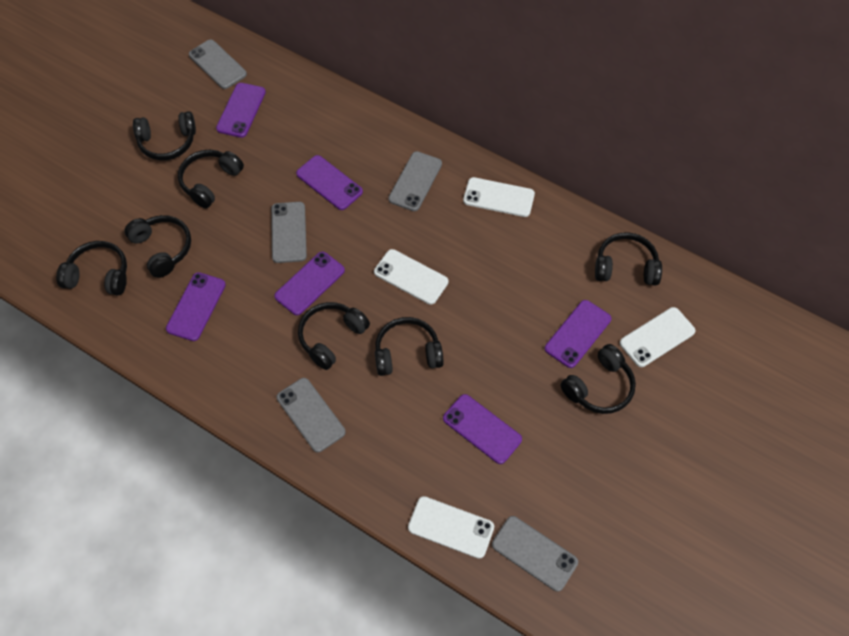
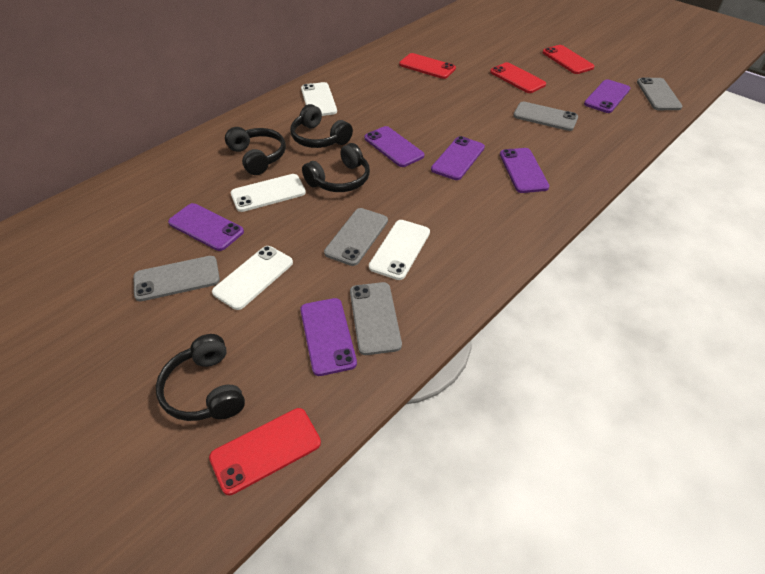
black headphones: 8 -> 4
red phone: 0 -> 4

